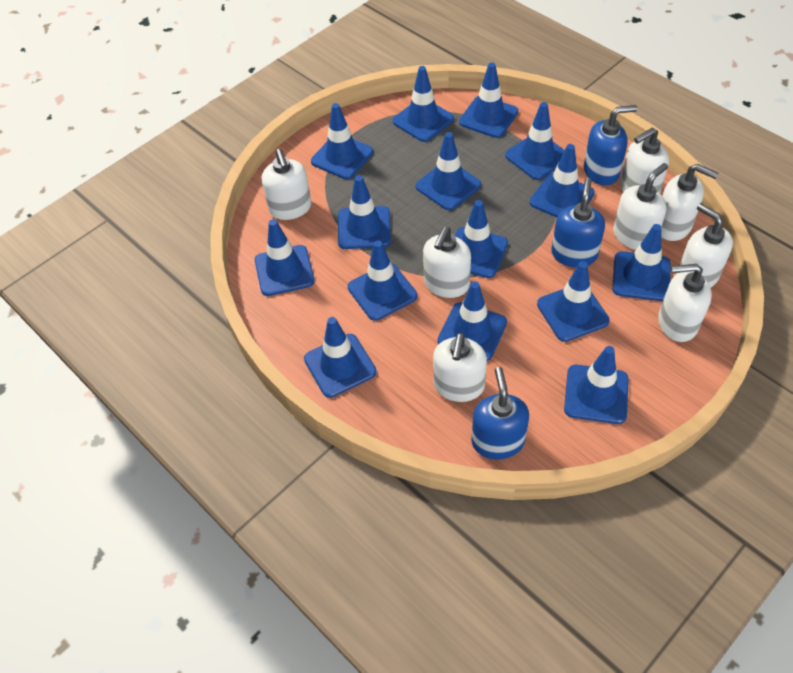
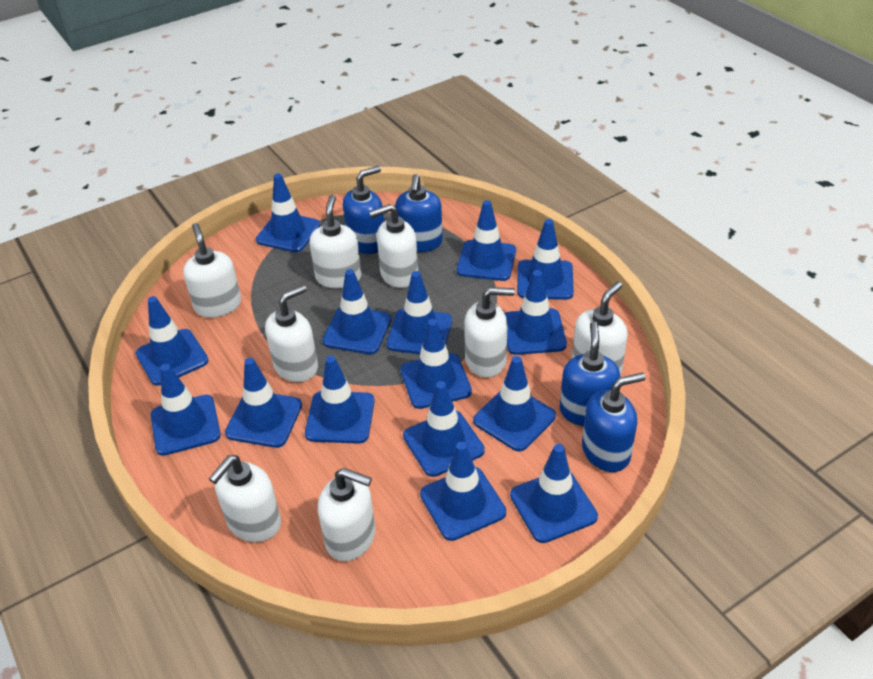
blue soap dispenser: 3 -> 4

